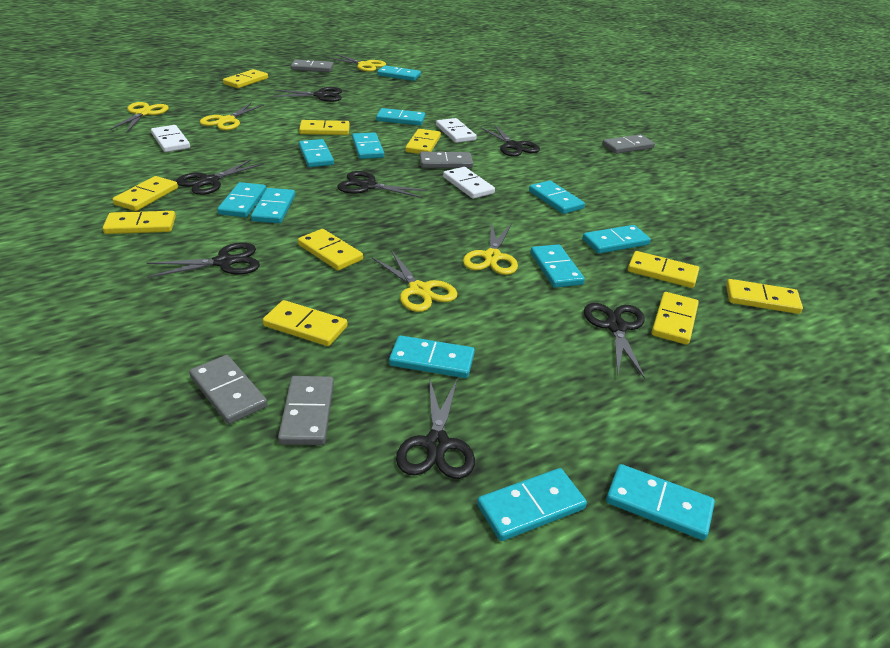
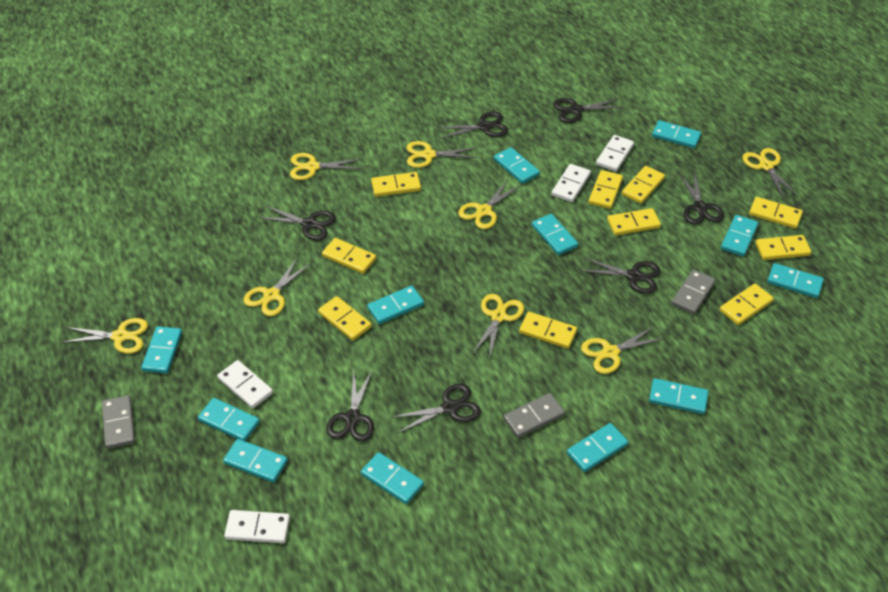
grey domino: 5 -> 3
white domino: 3 -> 4
yellow scissors: 5 -> 8

